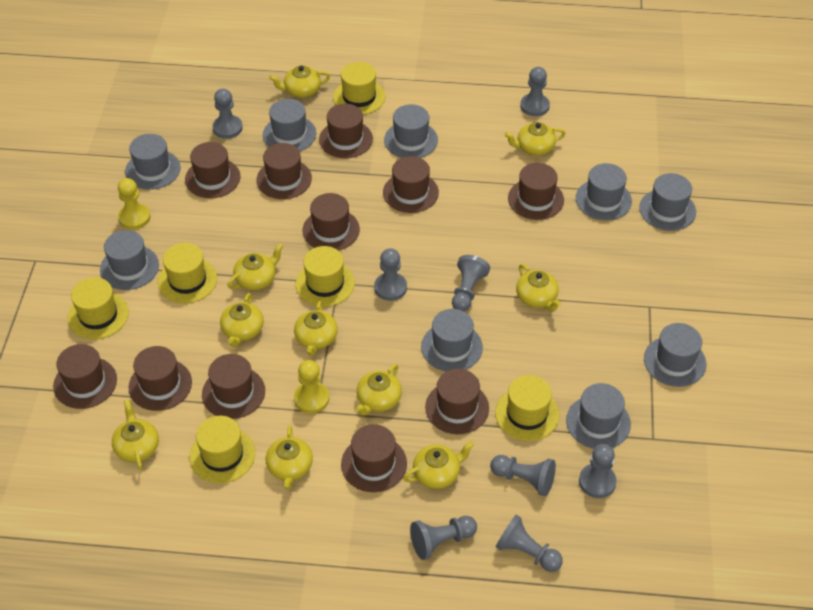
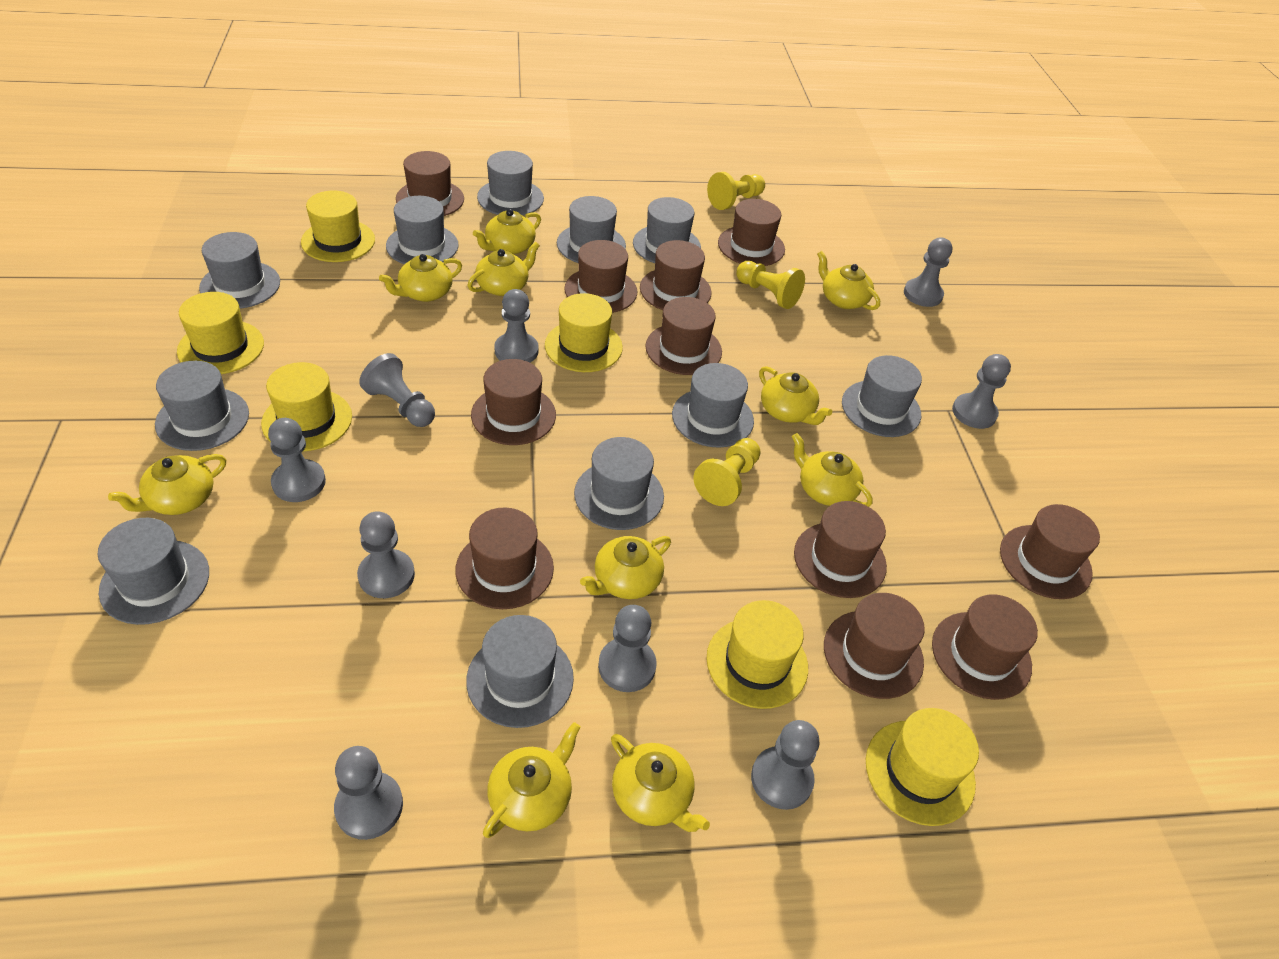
grey hat: 9 -> 11
grey pawn: 8 -> 9
yellow pawn: 2 -> 3

